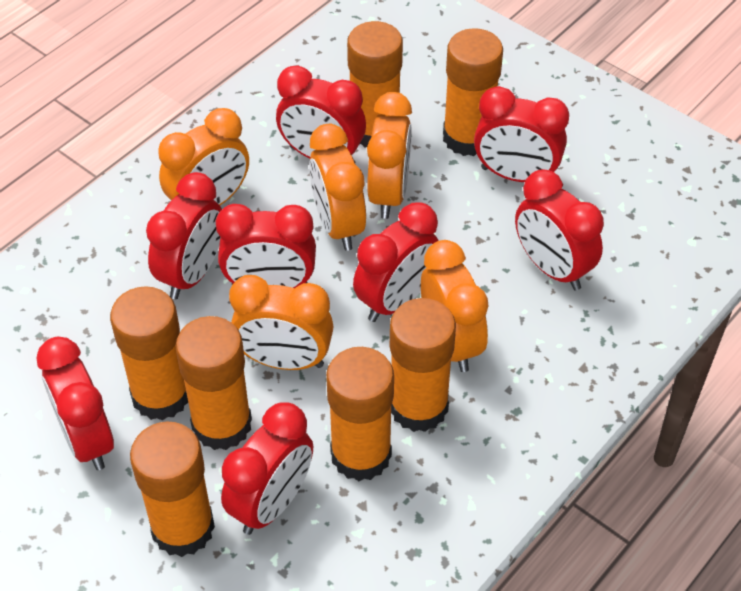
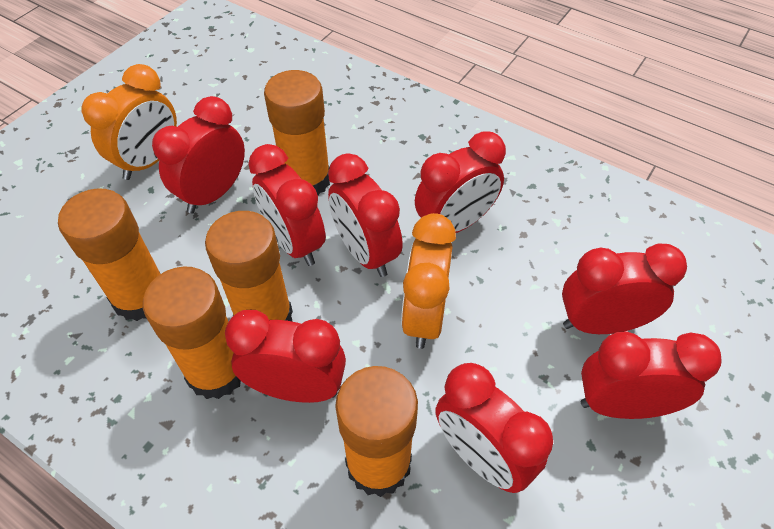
orange clock: 5 -> 2
orange glue stick: 7 -> 5

